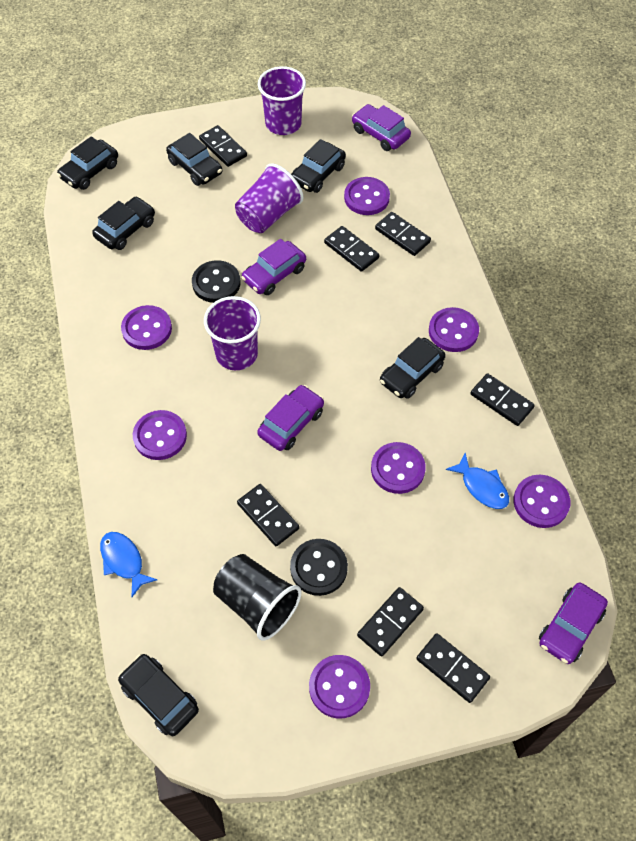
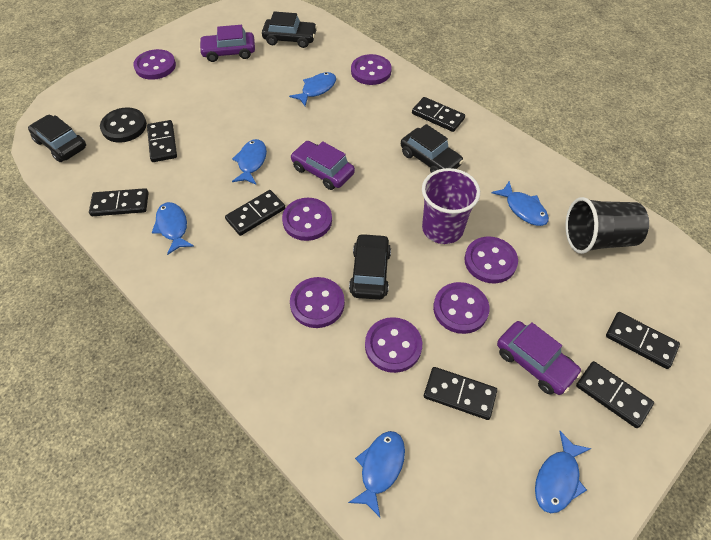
black button: 2 -> 1
black car: 6 -> 4
blue fish: 2 -> 6
purple car: 4 -> 3
purple cup: 3 -> 1

